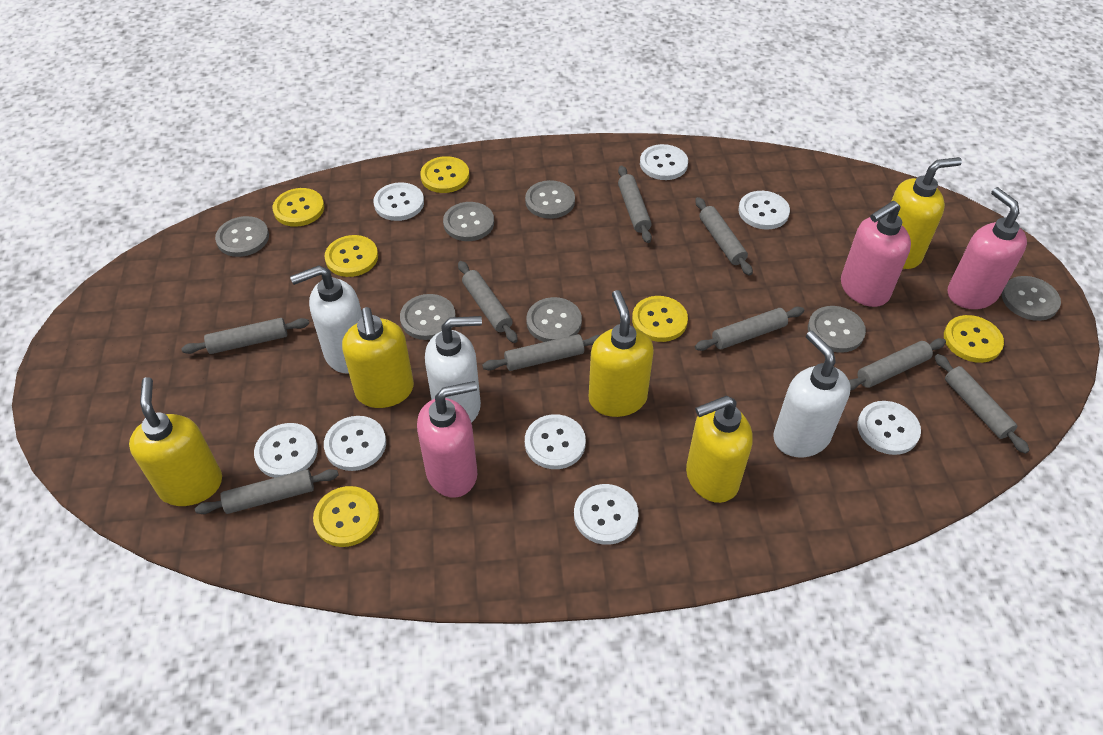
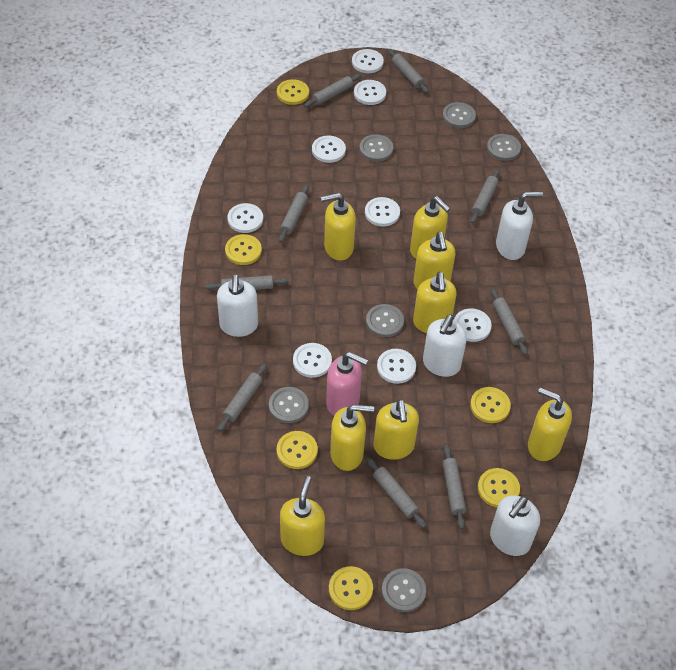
grey button: 7 -> 6
pink soap dispenser: 3 -> 1
white soap dispenser: 3 -> 4
yellow soap dispenser: 5 -> 8

